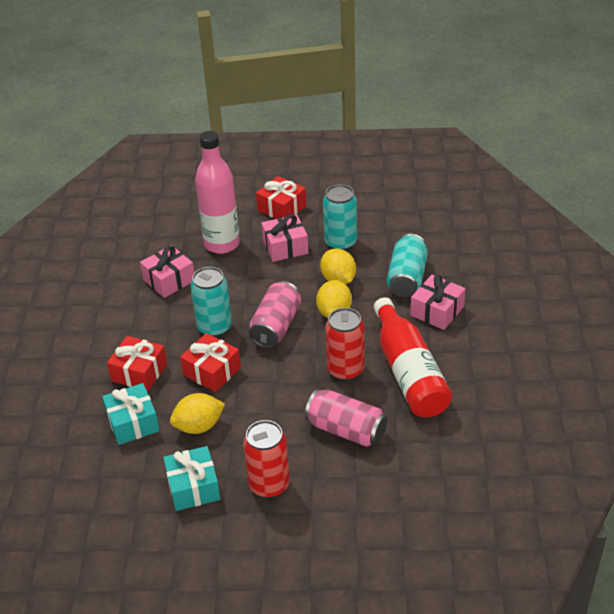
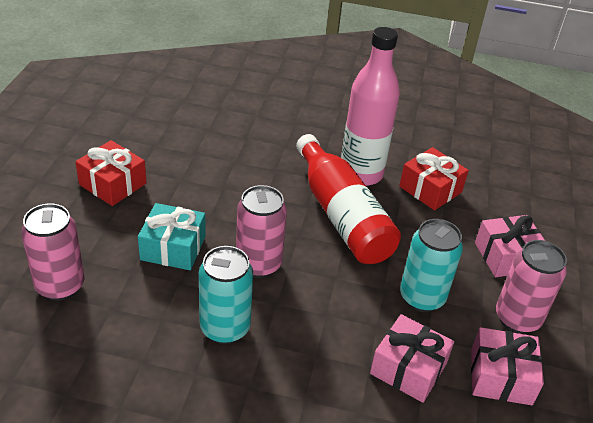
pink can: 2 -> 3
red can: 2 -> 0
red gift: 3 -> 2
turquoise can: 3 -> 2
turquoise gift: 2 -> 1
yellow lemon: 3 -> 0

